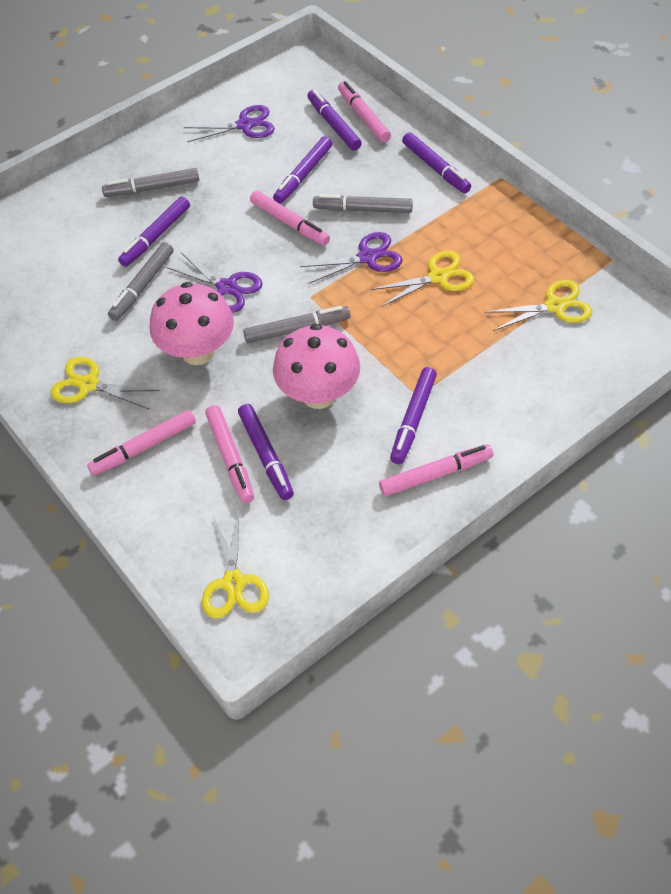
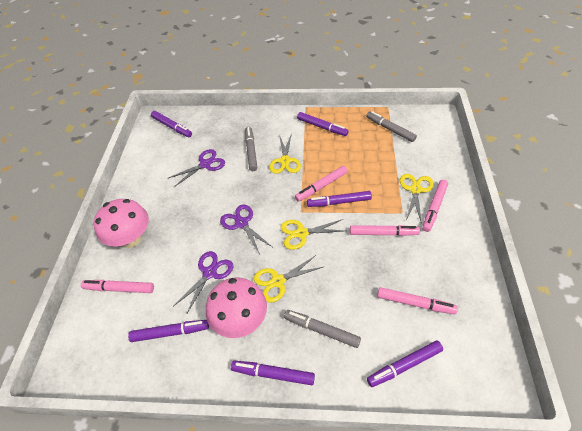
grey marker: 4 -> 3

